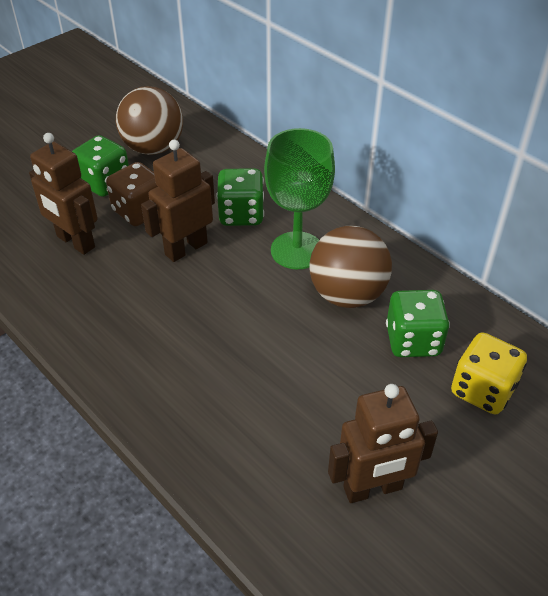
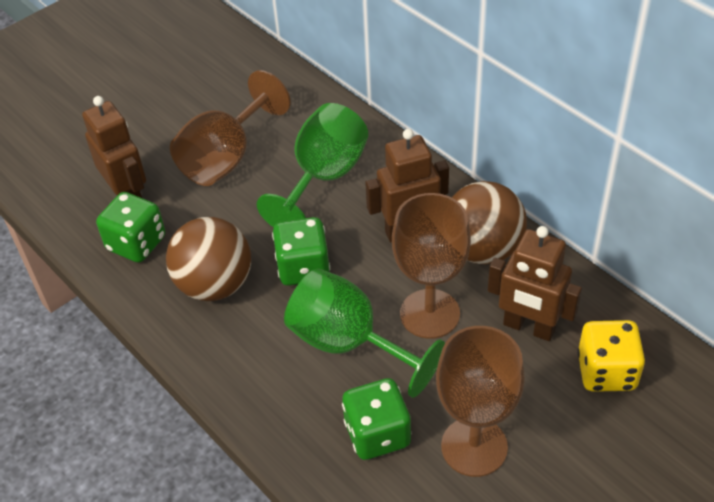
brown dice: 1 -> 0
brown goblet: 0 -> 3
green goblet: 1 -> 2

